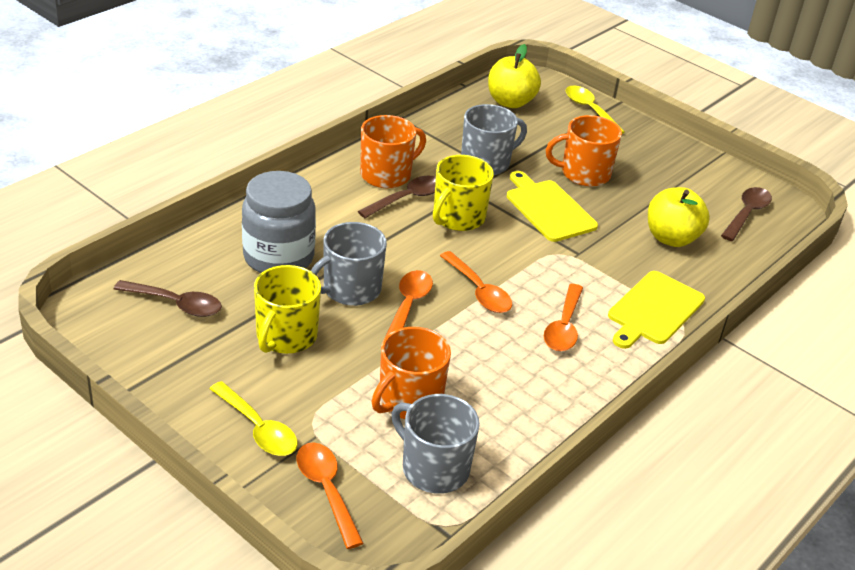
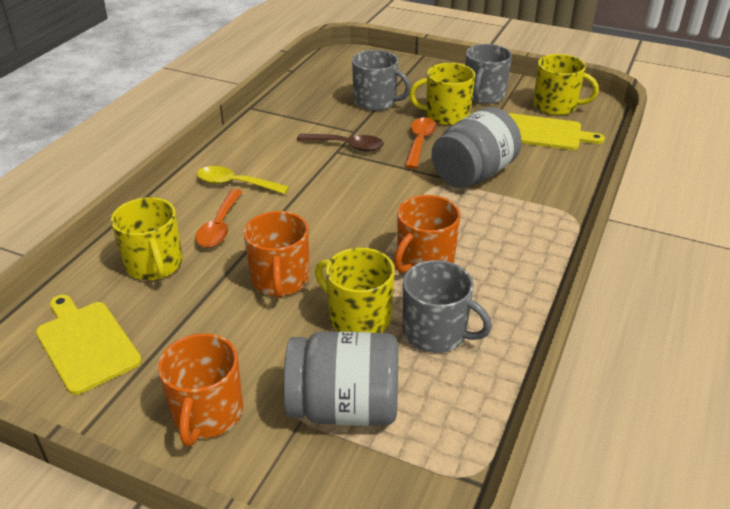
brown spoon: 3 -> 1
grey jar: 1 -> 2
orange spoon: 4 -> 2
yellow apple: 2 -> 0
yellow mug: 2 -> 4
yellow spoon: 2 -> 1

